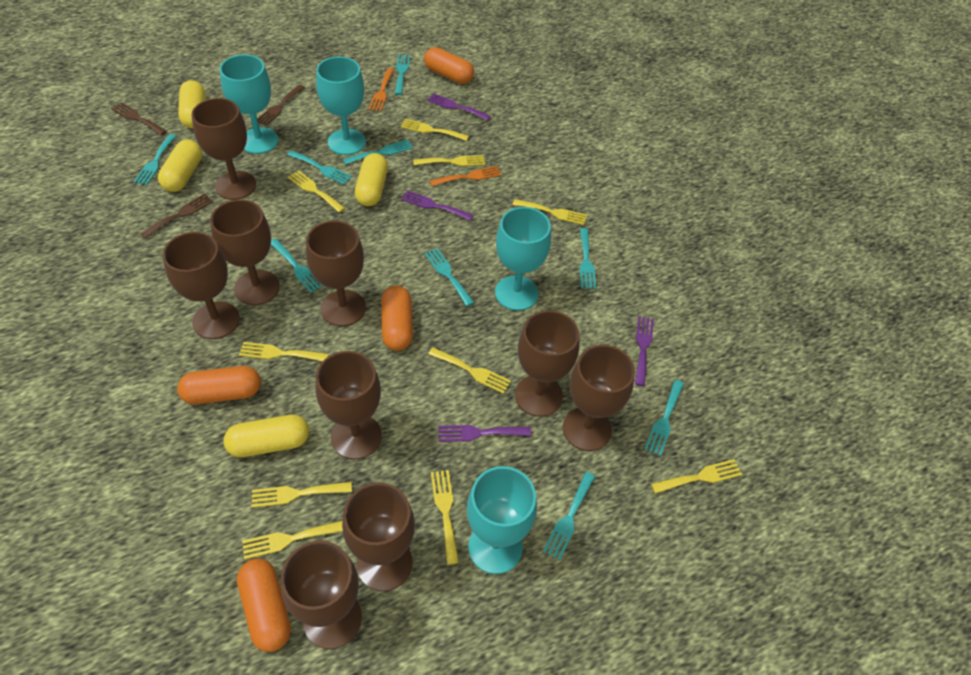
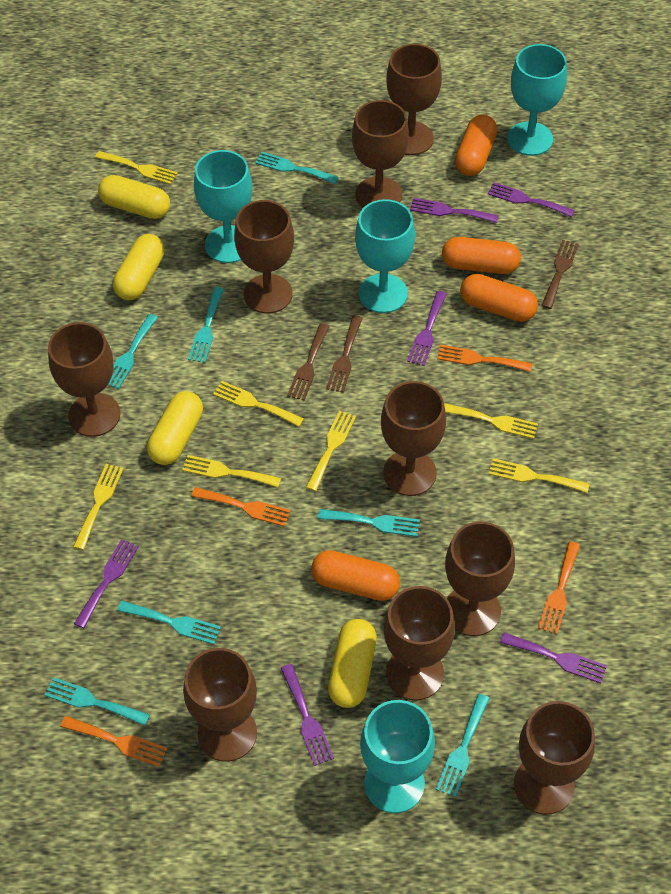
orange fork: 2 -> 4
purple fork: 4 -> 6
turquoise fork: 9 -> 7
yellow fork: 10 -> 7

